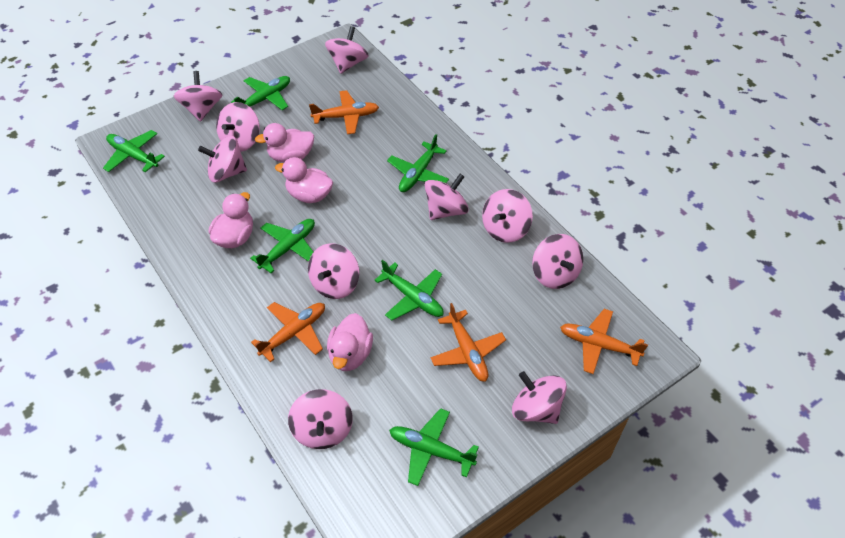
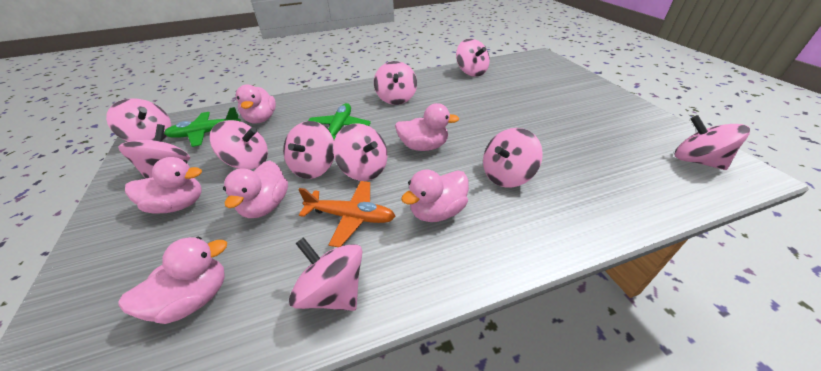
green plane: 6 -> 2
orange plane: 4 -> 1
pink duck: 4 -> 6

